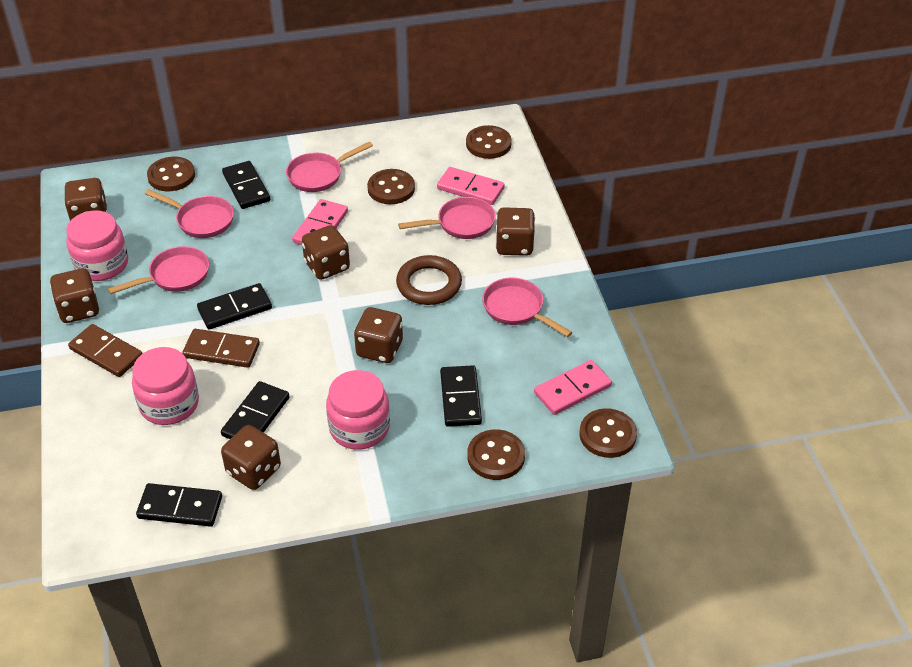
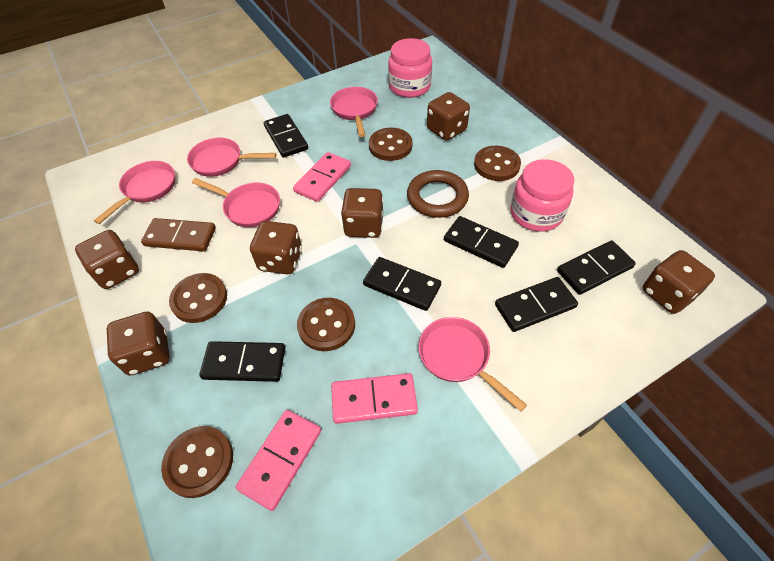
black domino: 5 -> 6
brown domino: 2 -> 1
pink jar: 3 -> 2

